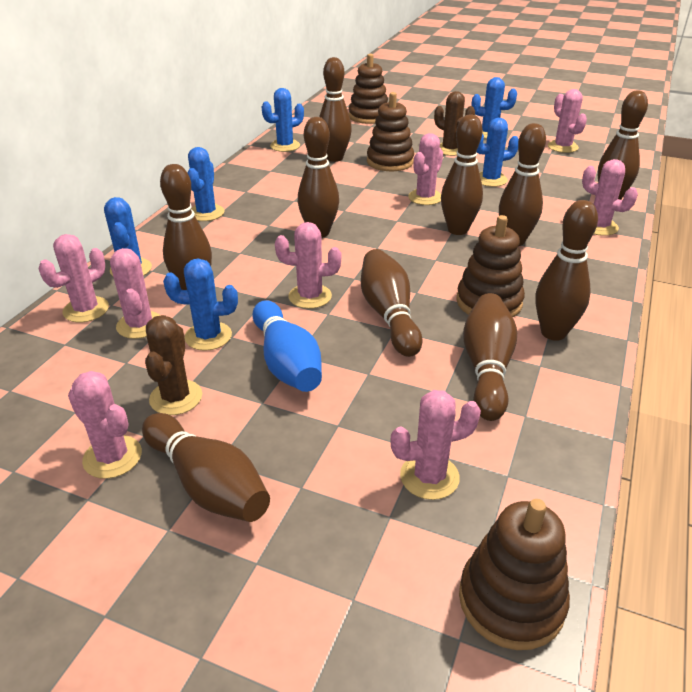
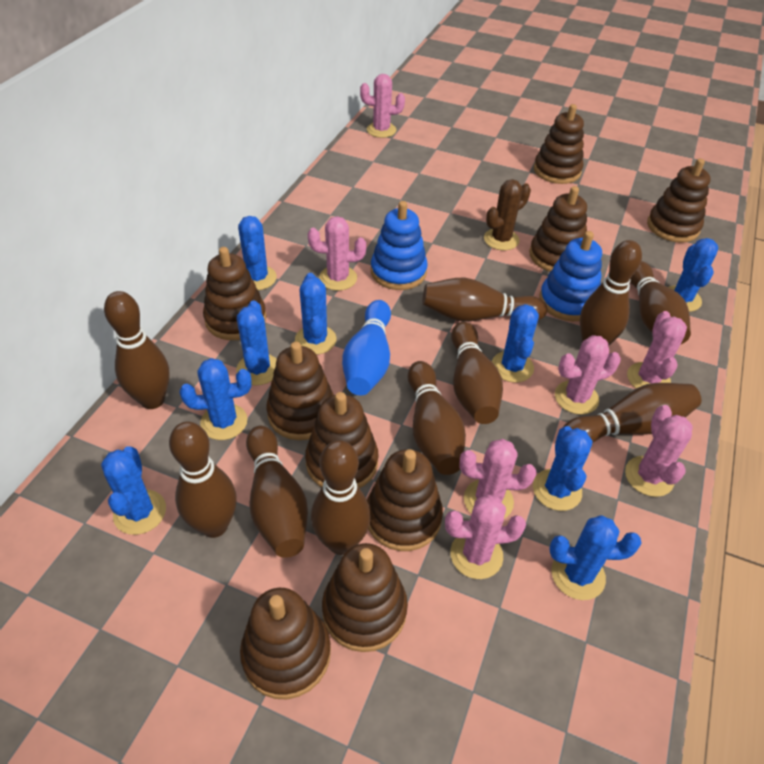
blue cactus: 6 -> 9
blue stacking toy: 0 -> 2
brown cactus: 2 -> 1
brown stacking toy: 4 -> 9
pink cactus: 8 -> 7

